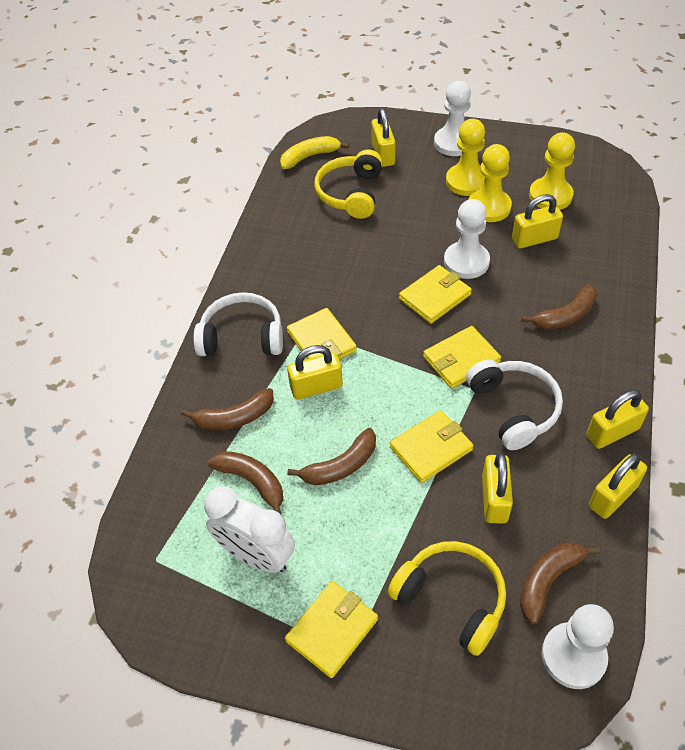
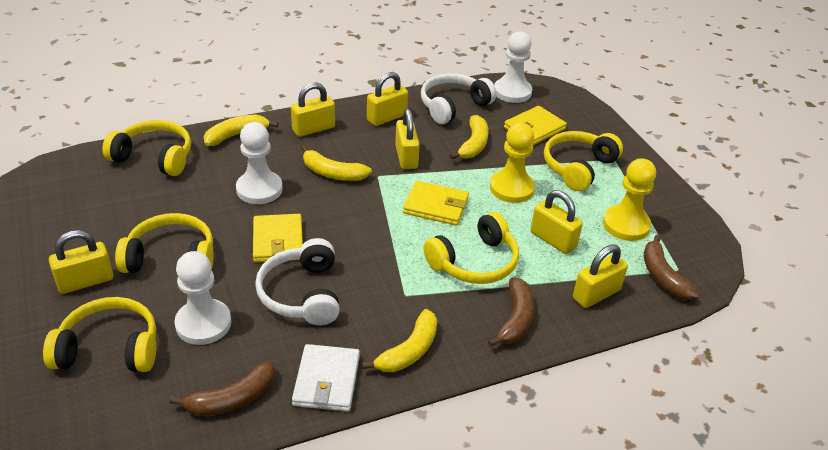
brown banana: 5 -> 3
white clock: 1 -> 0
white wallet: 0 -> 1
yellow banana: 1 -> 4
yellow headphones: 2 -> 5
yellow pawn: 3 -> 2
yellow wallet: 5 -> 3

